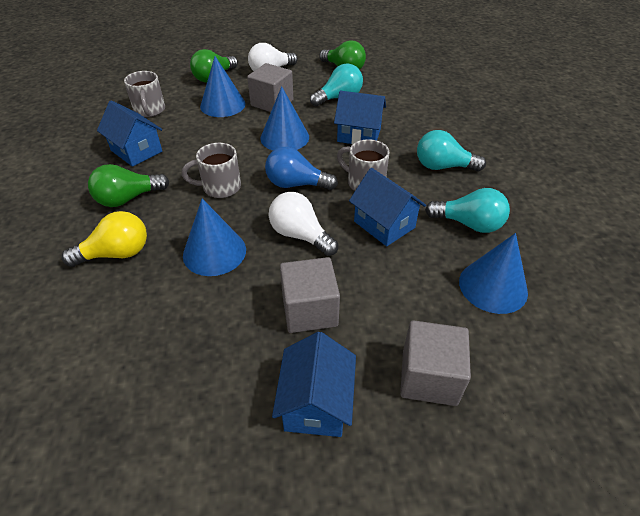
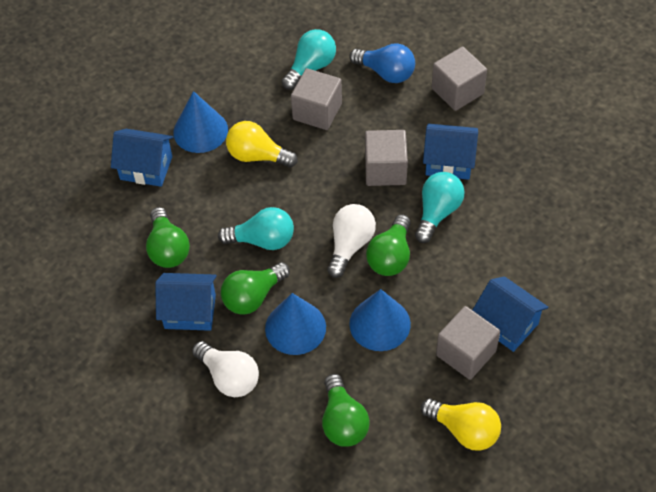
blue cone: 4 -> 3
green light bulb: 3 -> 4
grey cube: 3 -> 4
grey mug: 3 -> 0
yellow light bulb: 1 -> 2

